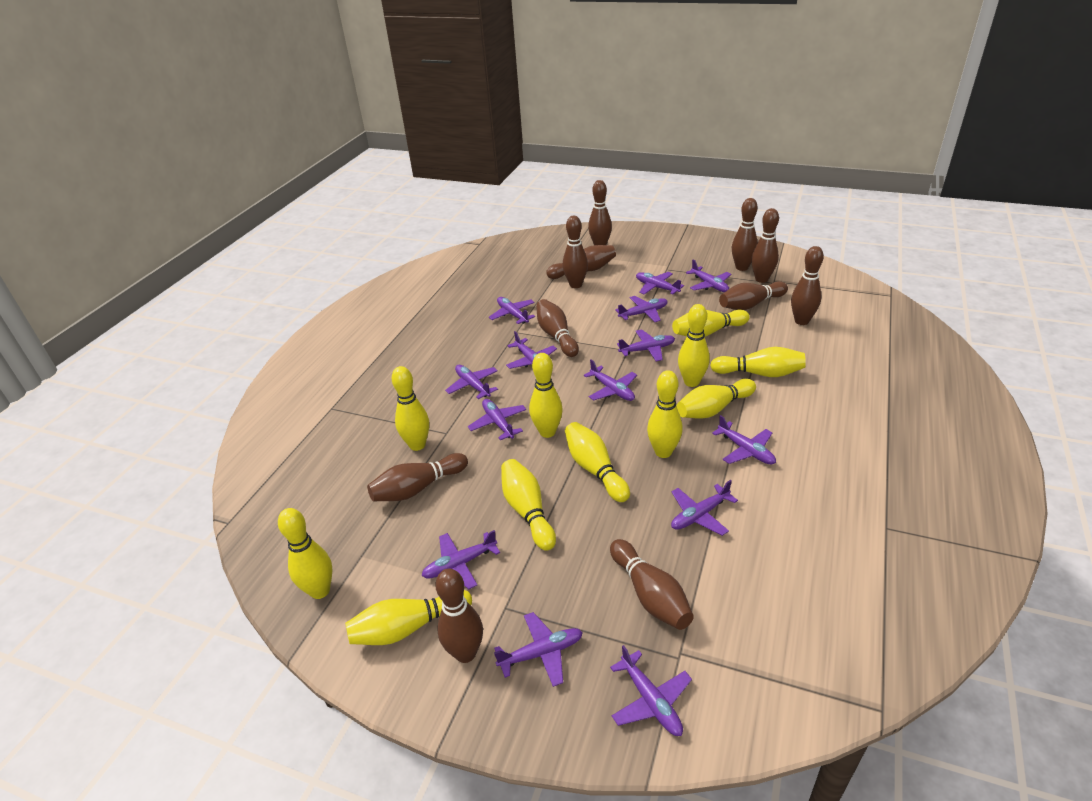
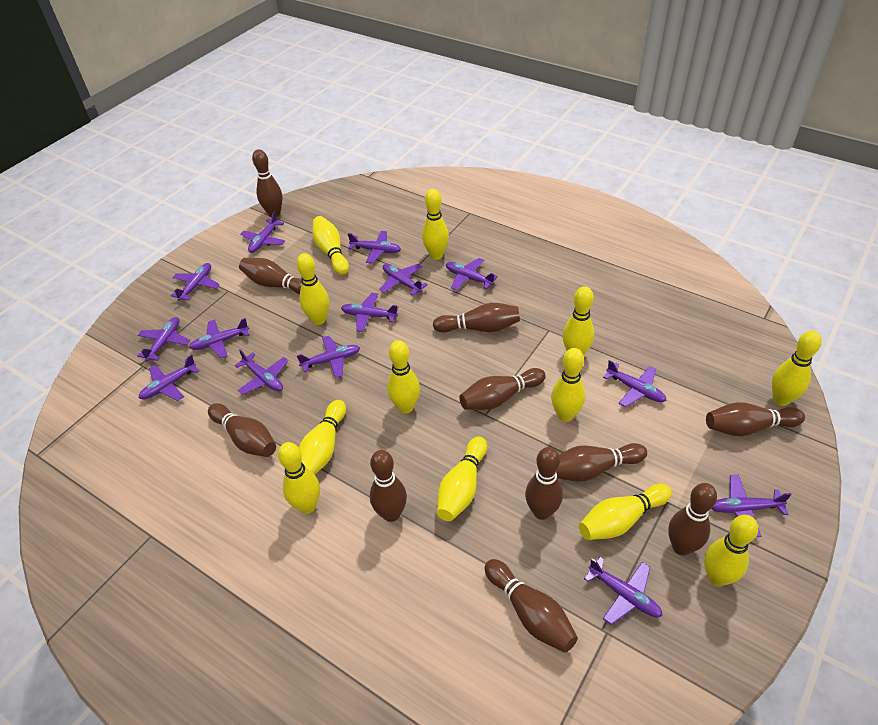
yellow bowling pin: 11 -> 12

